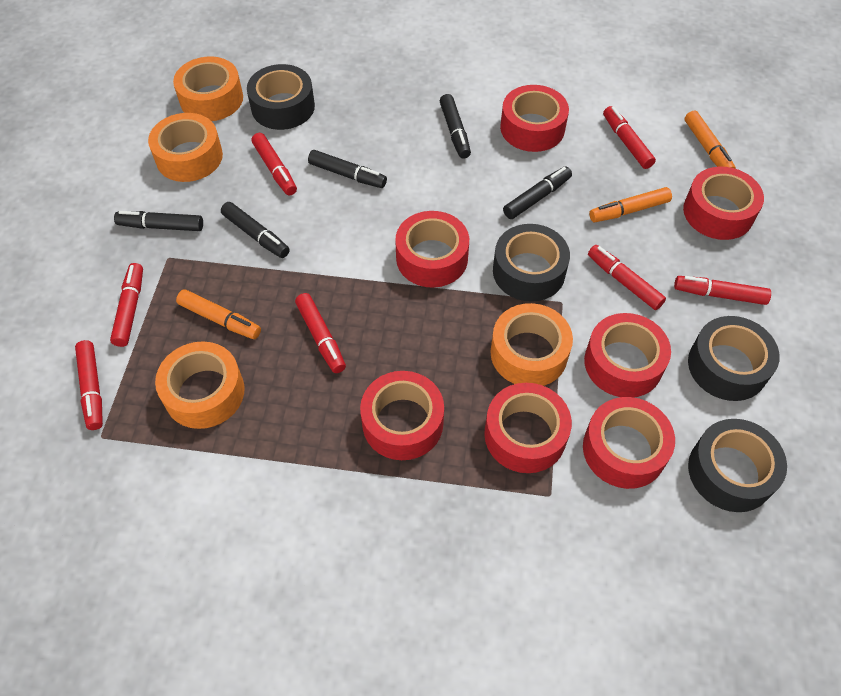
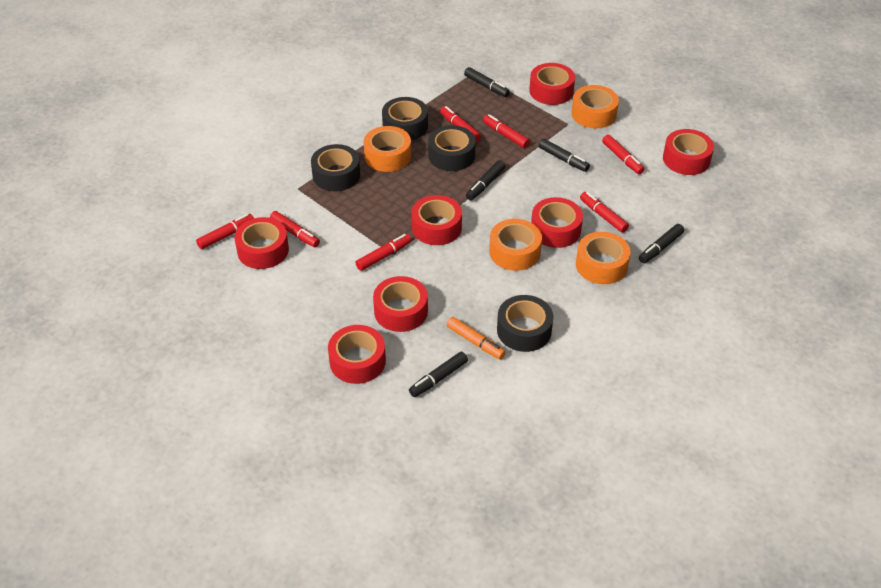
orange marker: 3 -> 1

